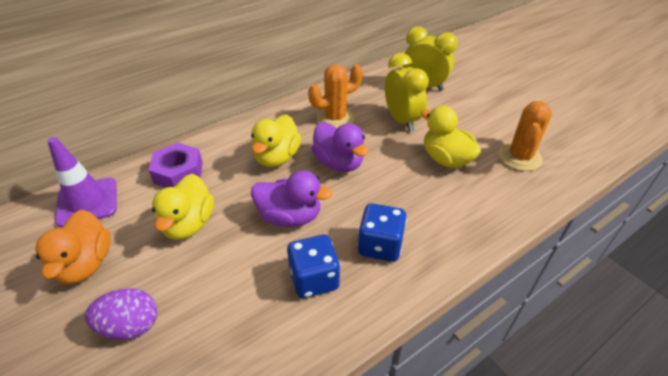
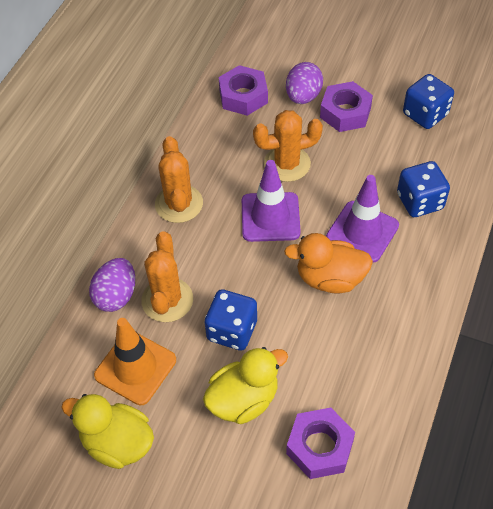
blue dice: 2 -> 3
orange cactus: 2 -> 3
orange traffic cone: 0 -> 1
purple duck: 2 -> 0
purple egg: 1 -> 2
purple nut: 1 -> 3
purple traffic cone: 1 -> 2
yellow clock: 2 -> 0
yellow duck: 3 -> 2

